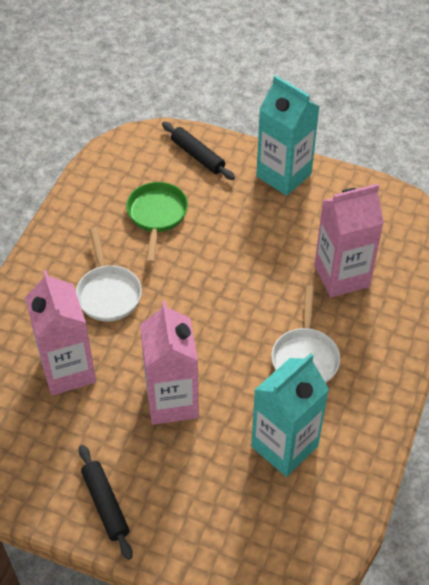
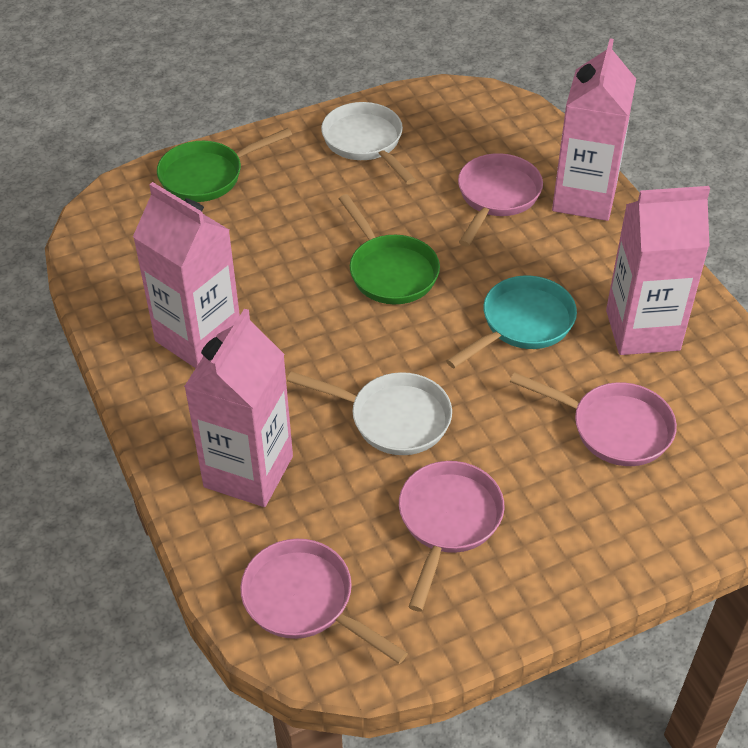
black rolling pin: 2 -> 0
green pan: 1 -> 2
pink carton: 3 -> 4
pink pan: 0 -> 4
turquoise carton: 2 -> 0
turquoise pan: 0 -> 1

